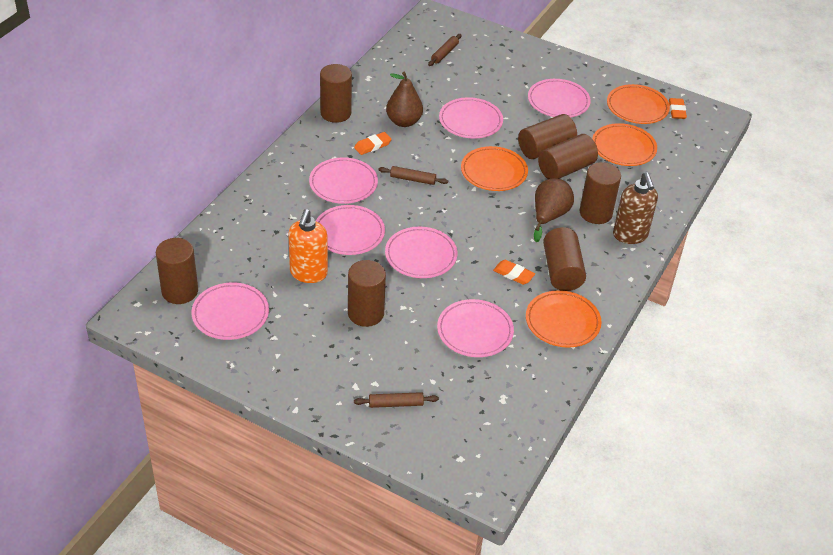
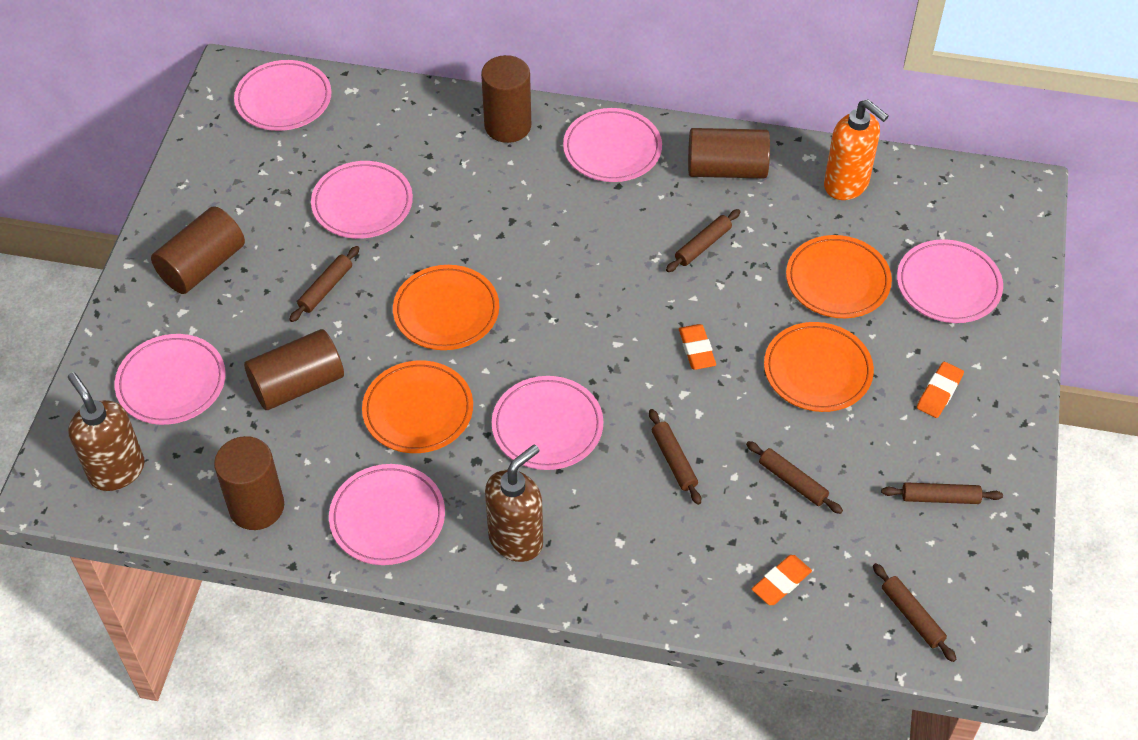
brown cylinder: 7 -> 5
brown pear: 2 -> 0
brown rolling pin: 3 -> 6
brown soap dispenser: 1 -> 2

